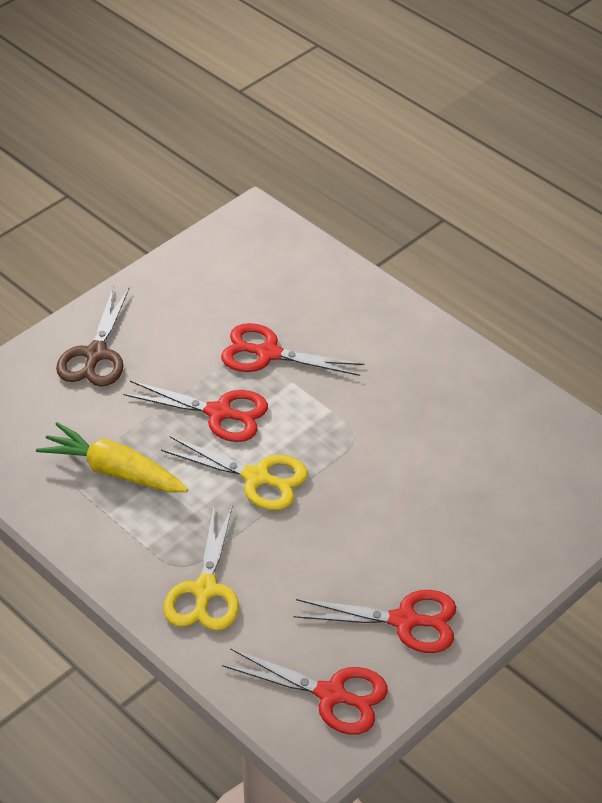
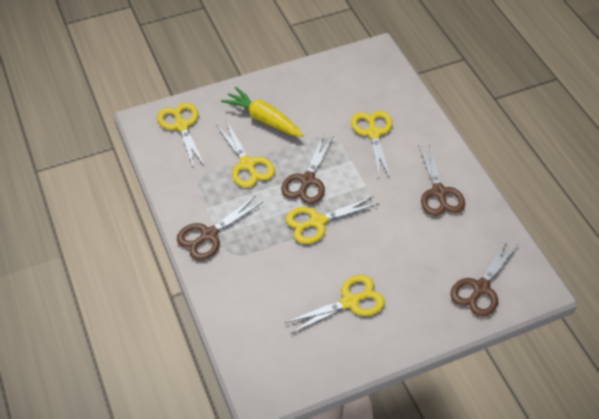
brown scissors: 1 -> 4
red scissors: 4 -> 0
yellow scissors: 2 -> 5

